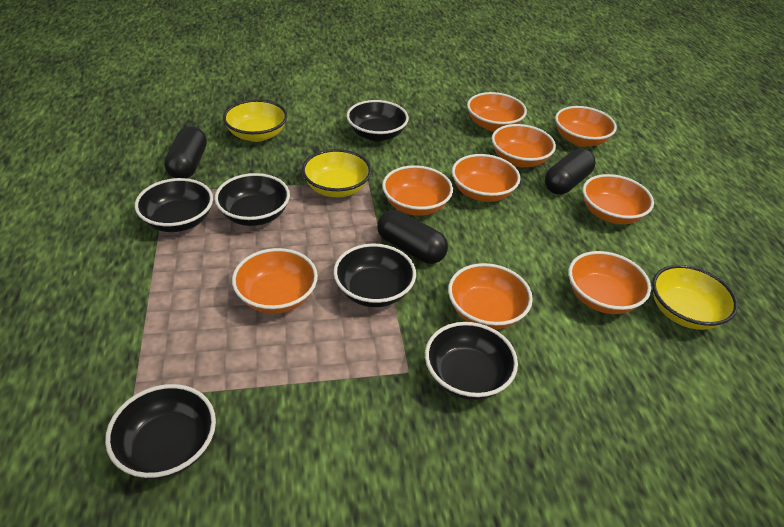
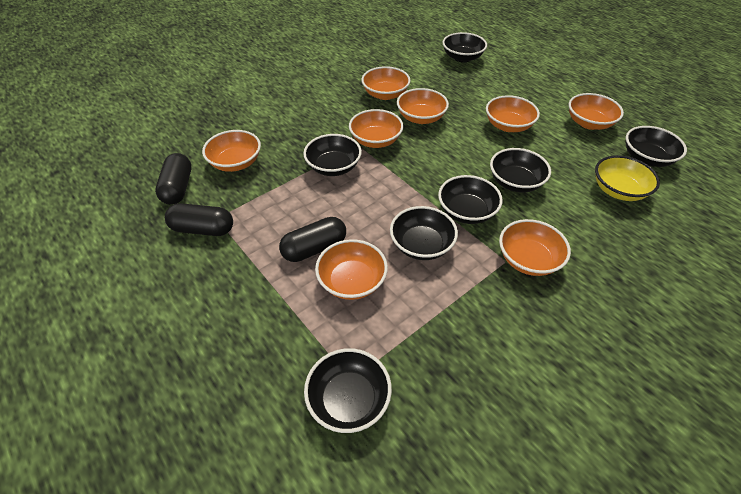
black bowl: 6 -> 7
orange bowl: 9 -> 8
yellow bowl: 3 -> 1

